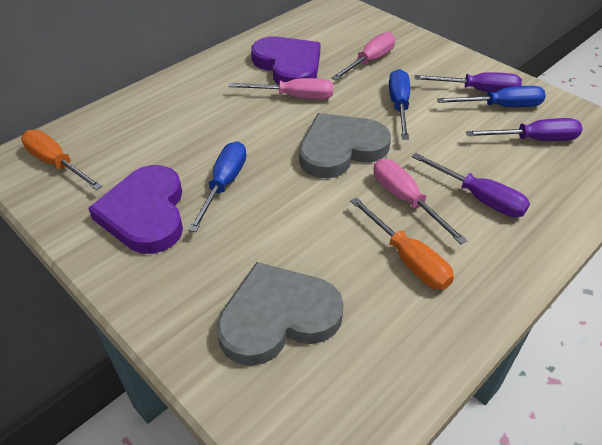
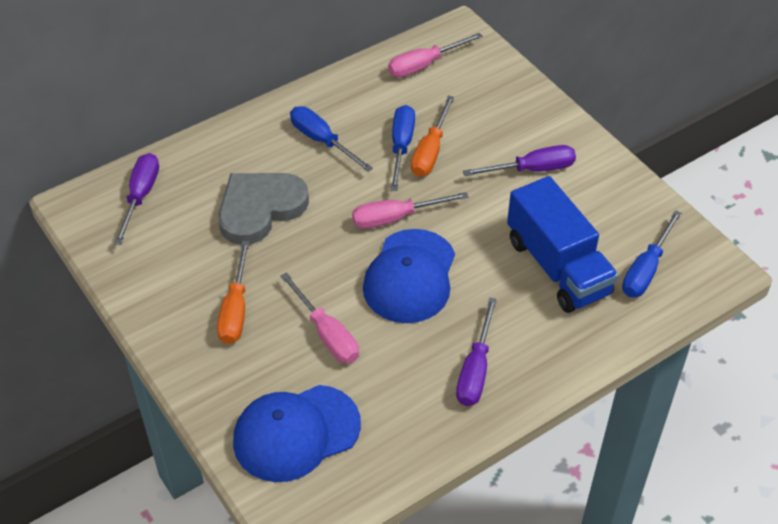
blue cap: 0 -> 2
blue truck: 0 -> 1
grey heart: 2 -> 1
purple heart: 2 -> 0

